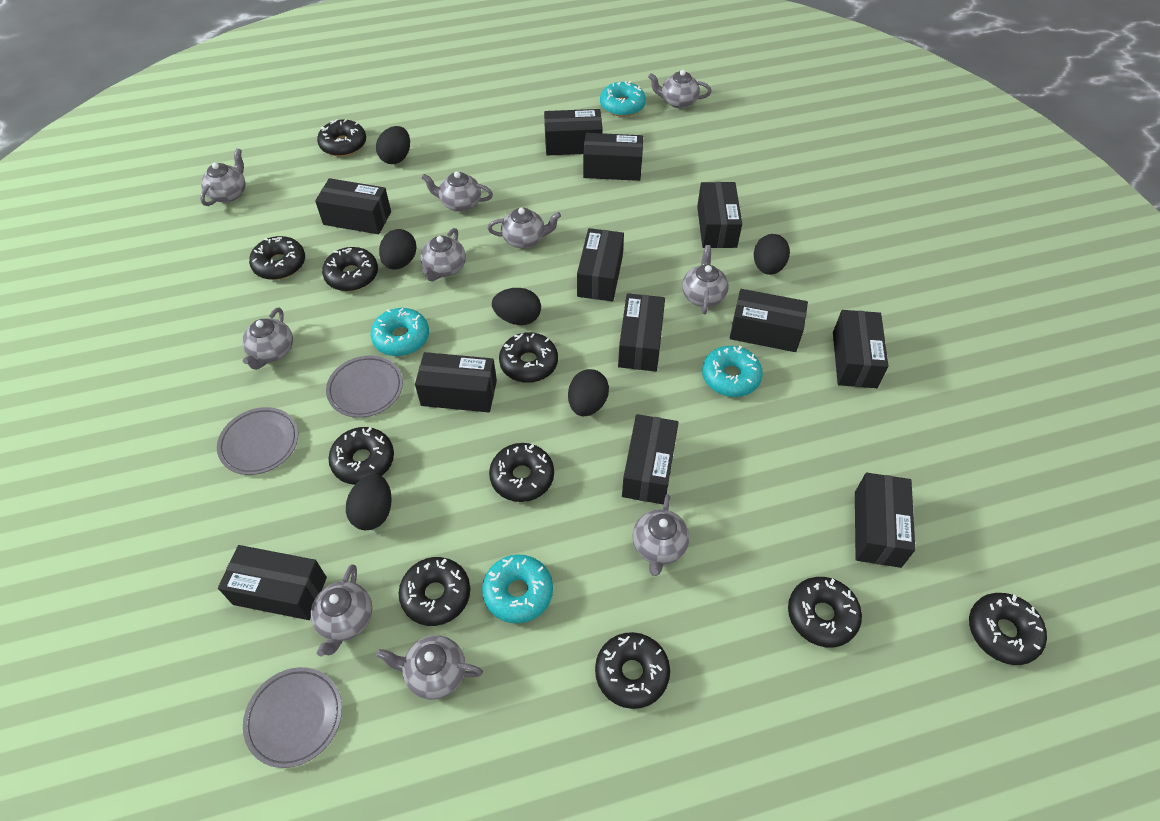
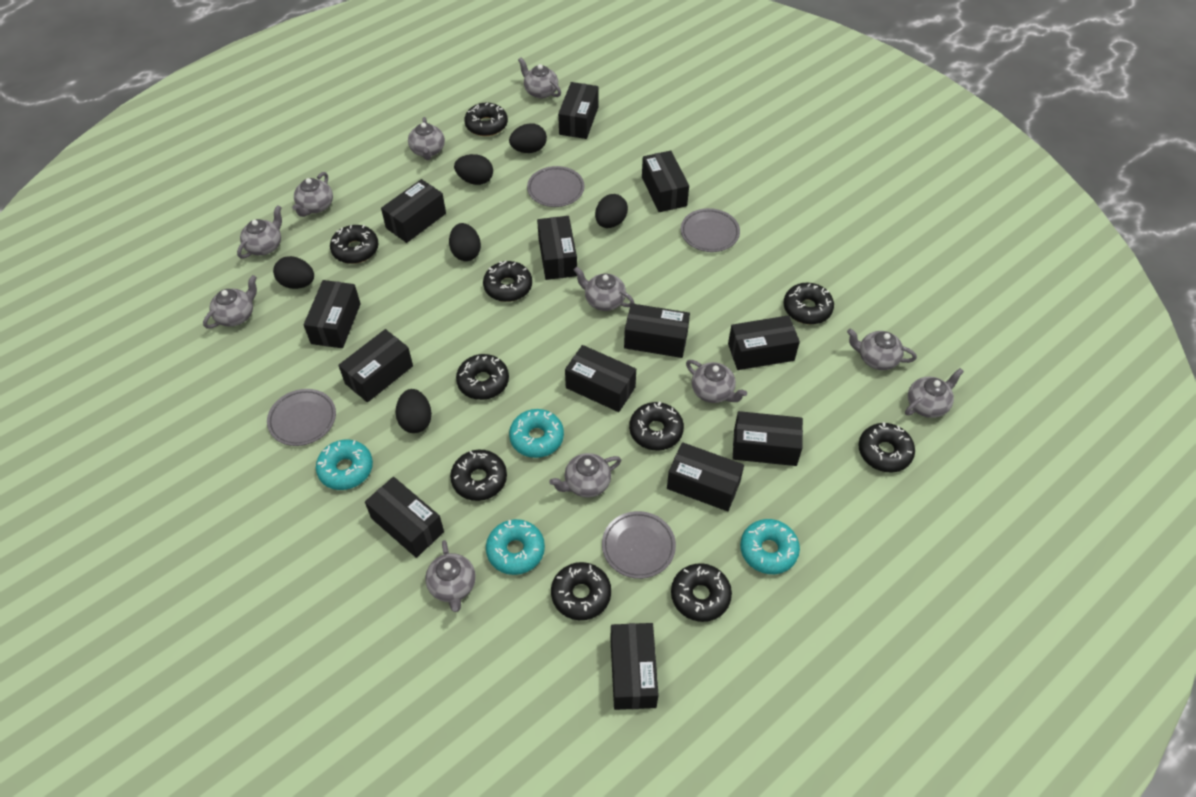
black box: 12 -> 13
grey plate: 3 -> 4
grey teapot: 10 -> 11

